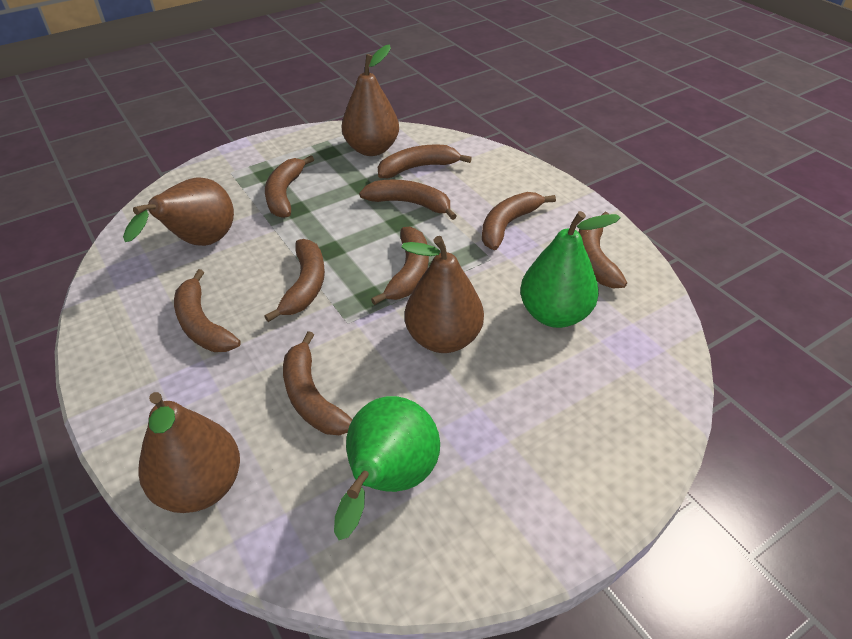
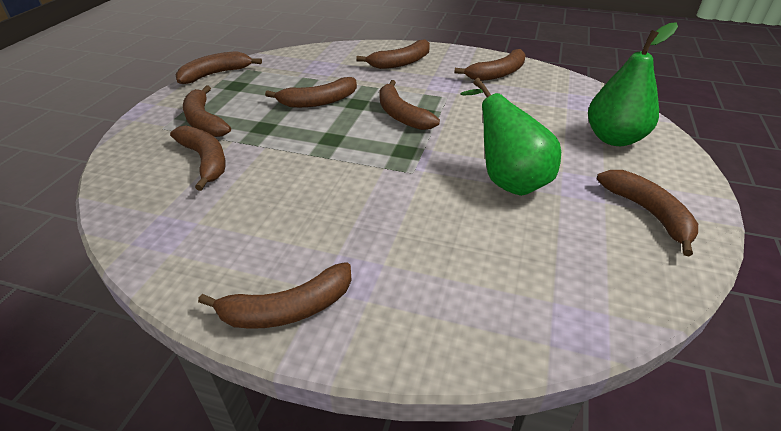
brown pear: 4 -> 0

